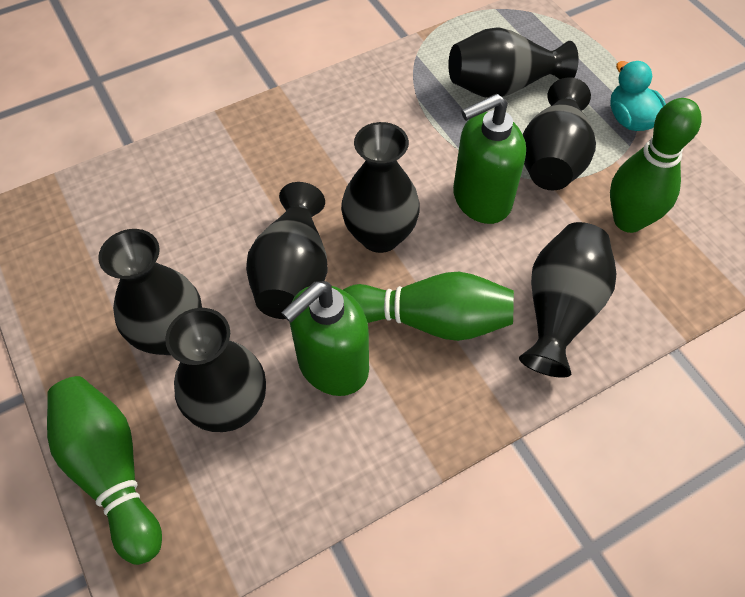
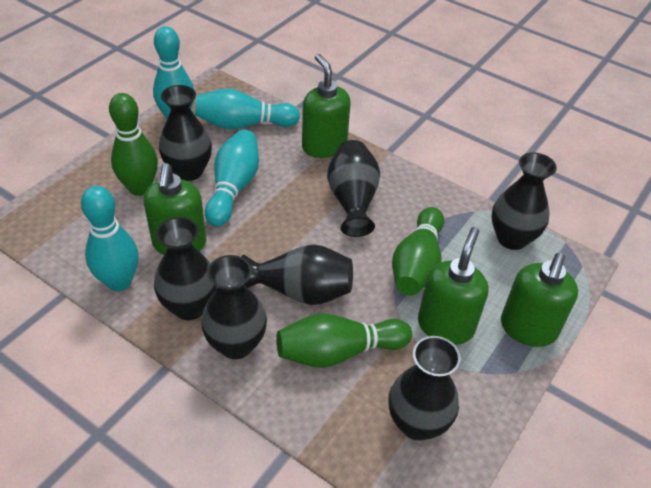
green soap dispenser: 2 -> 4
turquoise bowling pin: 0 -> 4
turquoise duck: 1 -> 0

